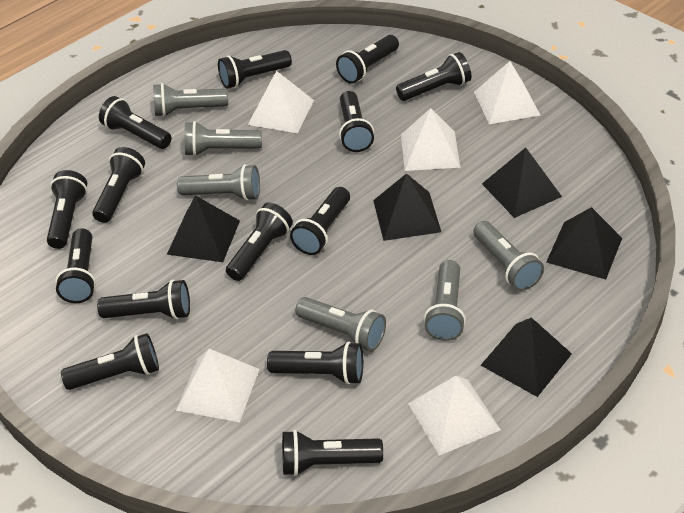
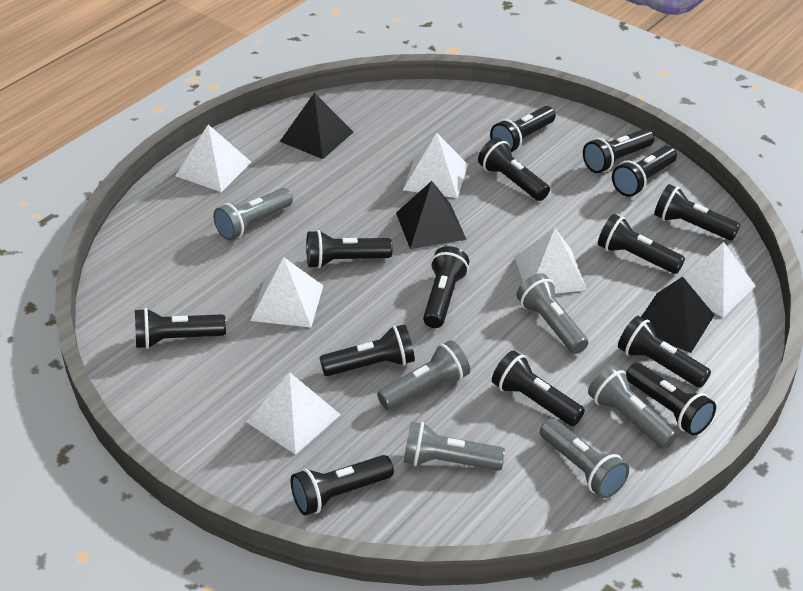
black pyramid: 5 -> 3
white pyramid: 5 -> 6

